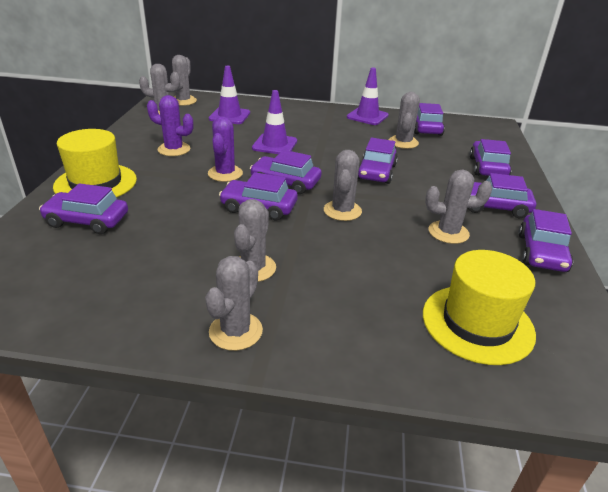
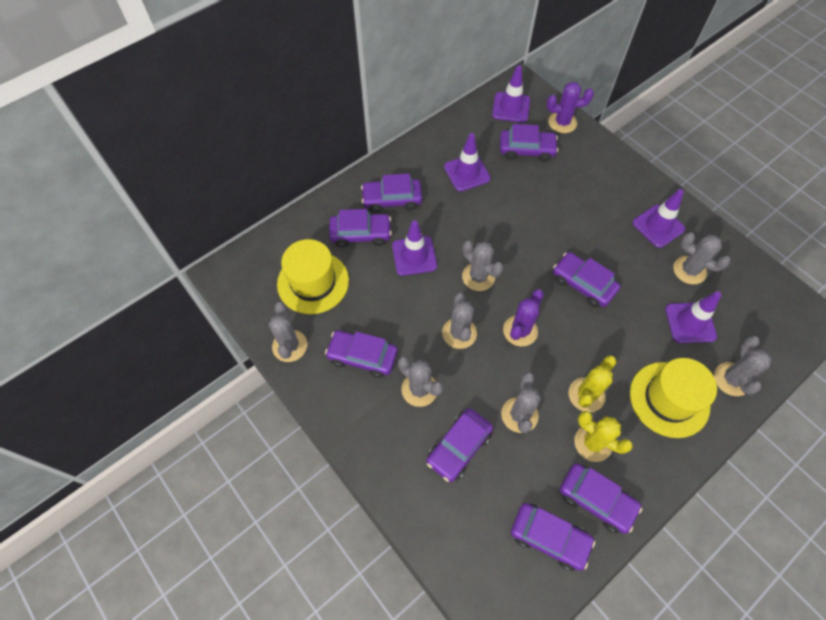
purple traffic cone: 3 -> 5
yellow cactus: 0 -> 2

